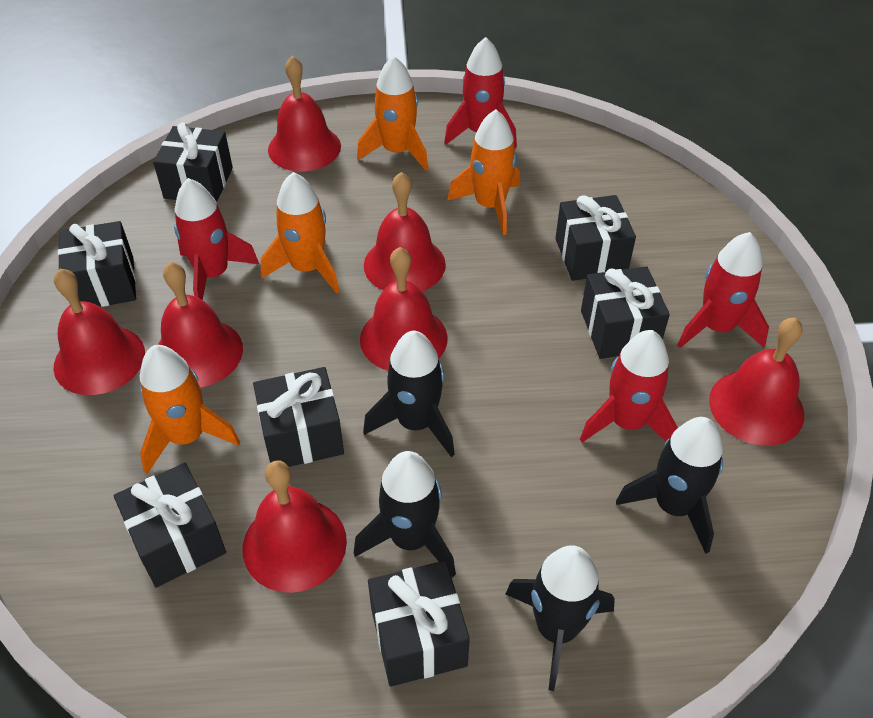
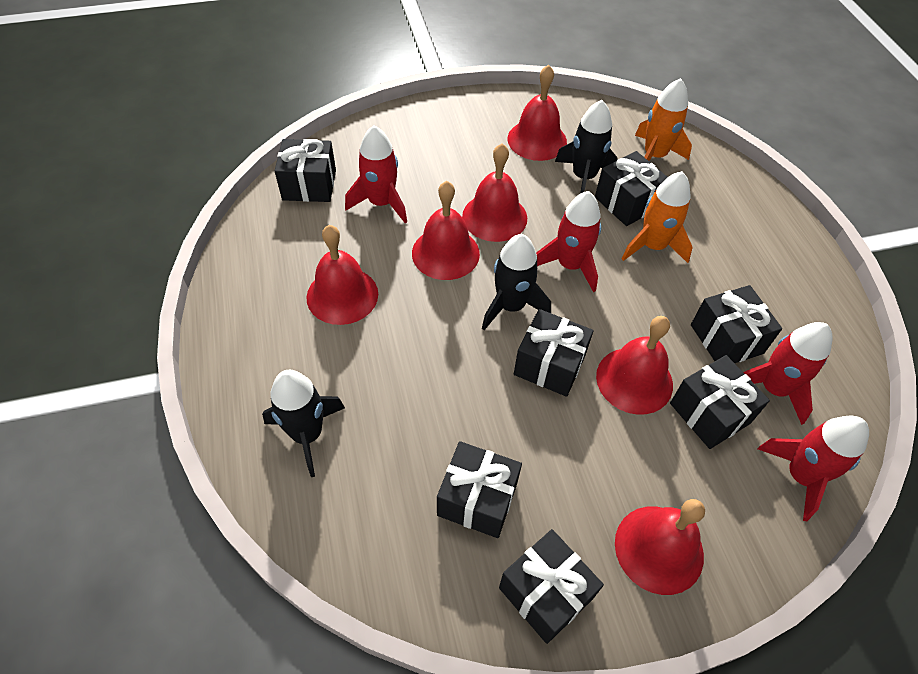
black rocket: 4 -> 3
orange rocket: 4 -> 2
red bell: 7 -> 6

